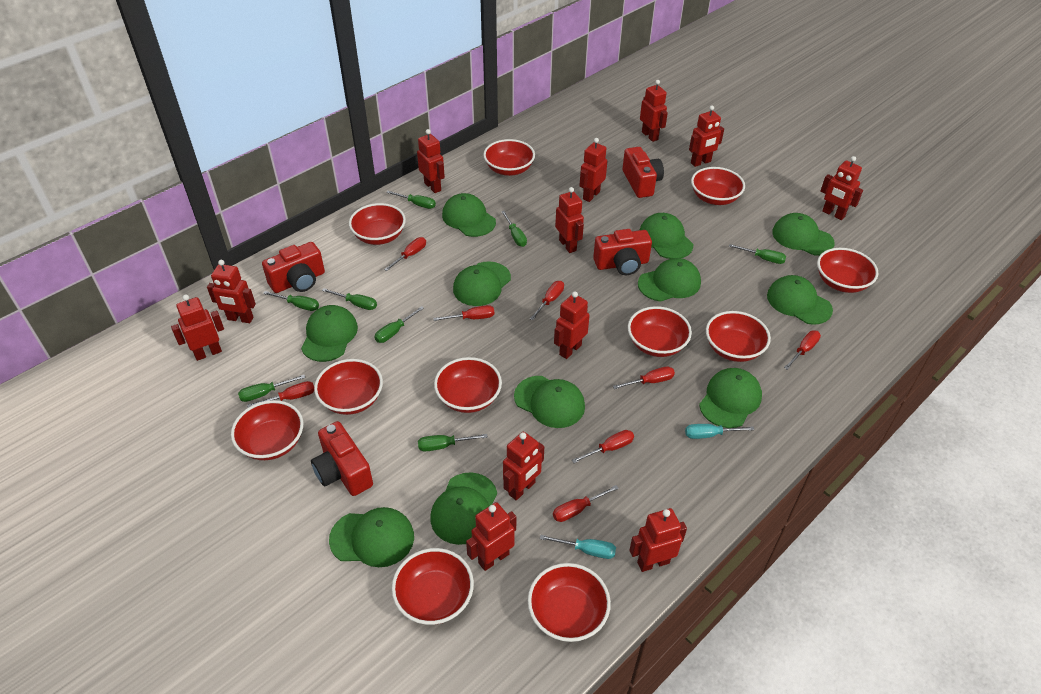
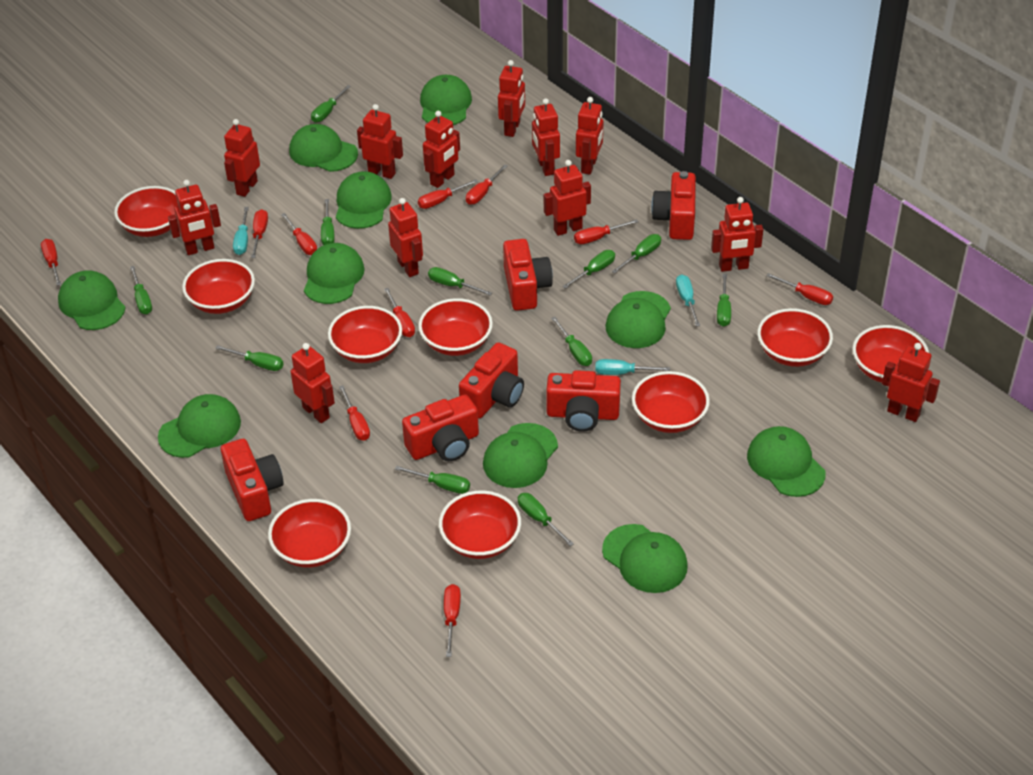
green cap: 11 -> 10
green screwdriver: 8 -> 11
red bowl: 11 -> 9
red camera: 4 -> 6
red screwdriver: 8 -> 10
turquoise screwdriver: 2 -> 3

